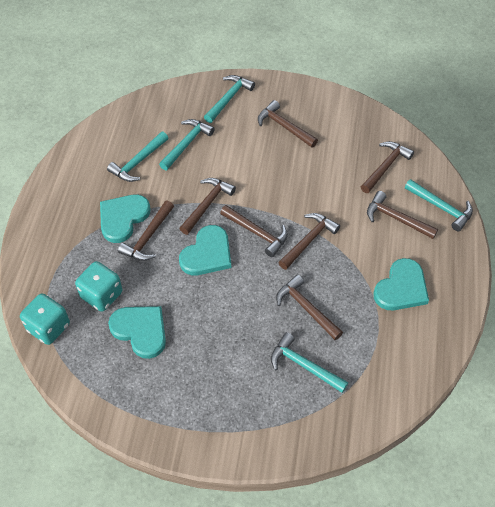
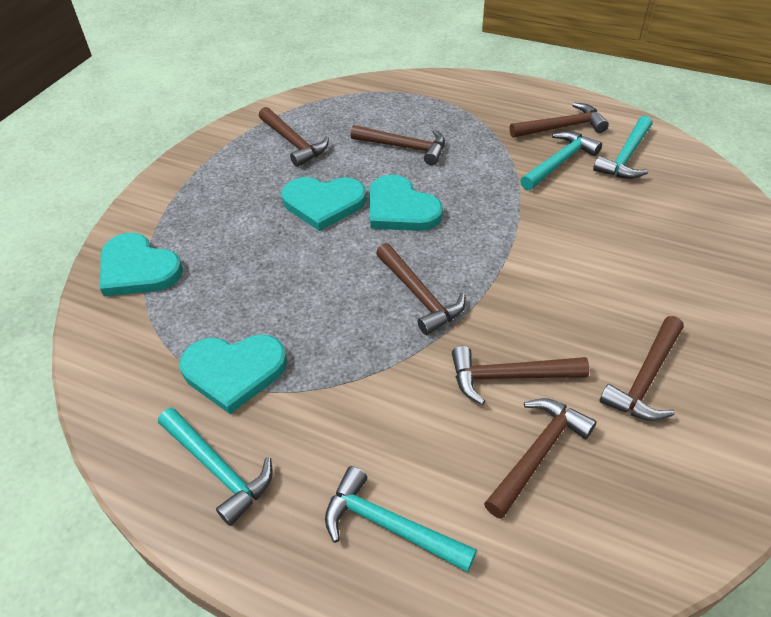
brown hammer: 8 -> 7
turquoise dice: 2 -> 0
turquoise hammer: 5 -> 4

